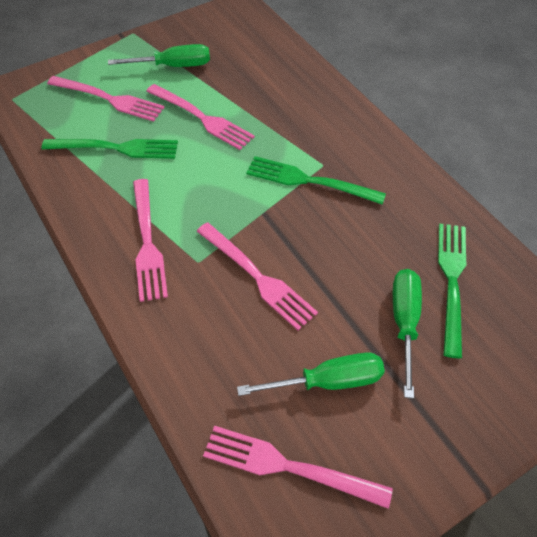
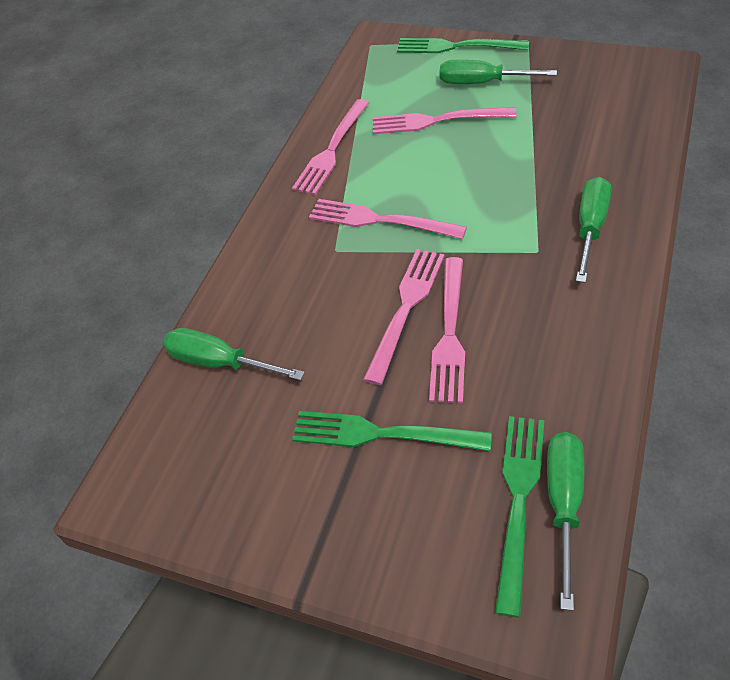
green screwdriver: 3 -> 4

